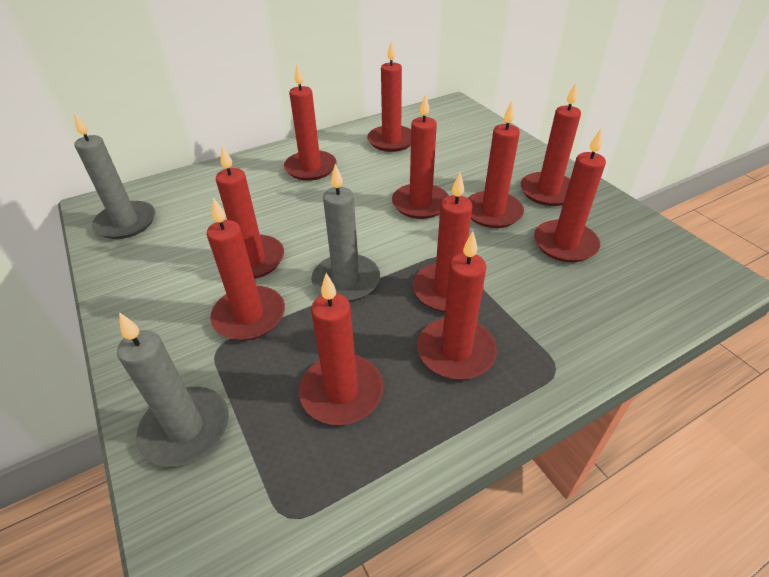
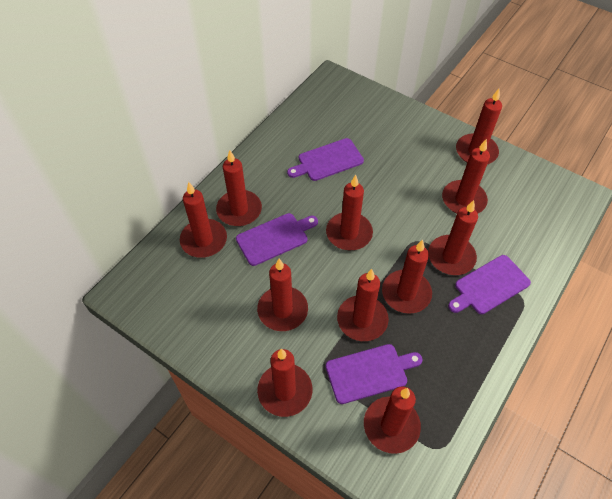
grey candle: 3 -> 0
purple cutting board: 0 -> 4

